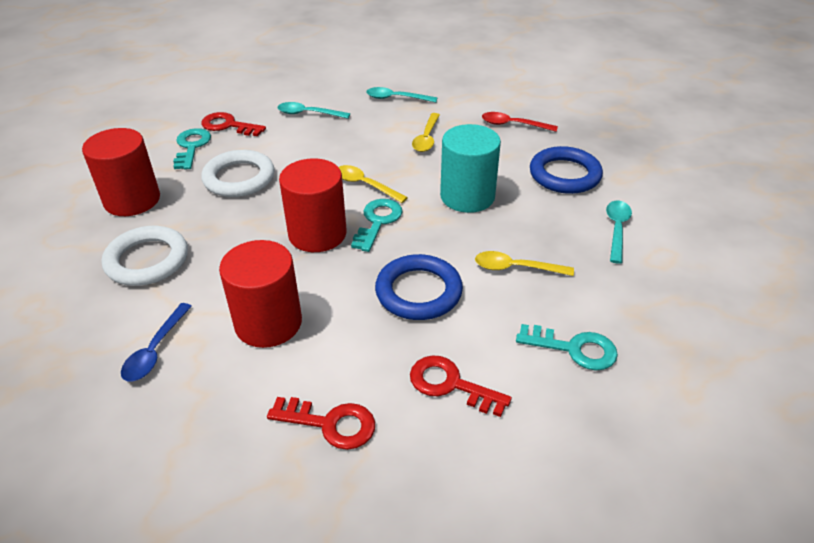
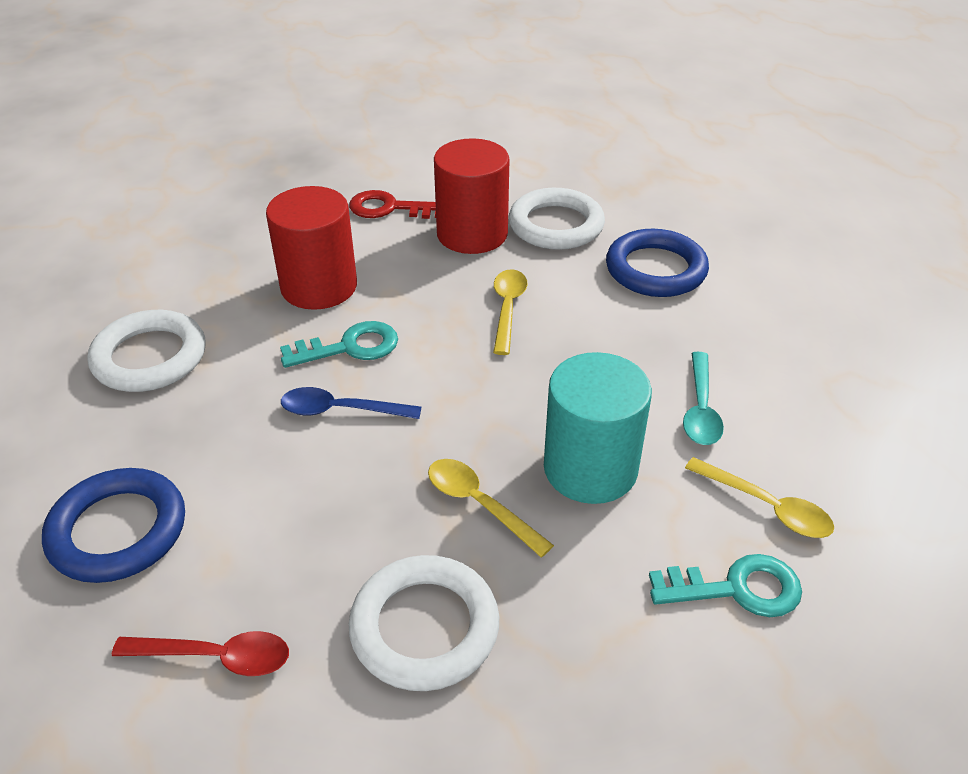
red cylinder: 3 -> 2
red key: 3 -> 1
turquoise key: 3 -> 2
turquoise spoon: 3 -> 1
white ring: 2 -> 3

